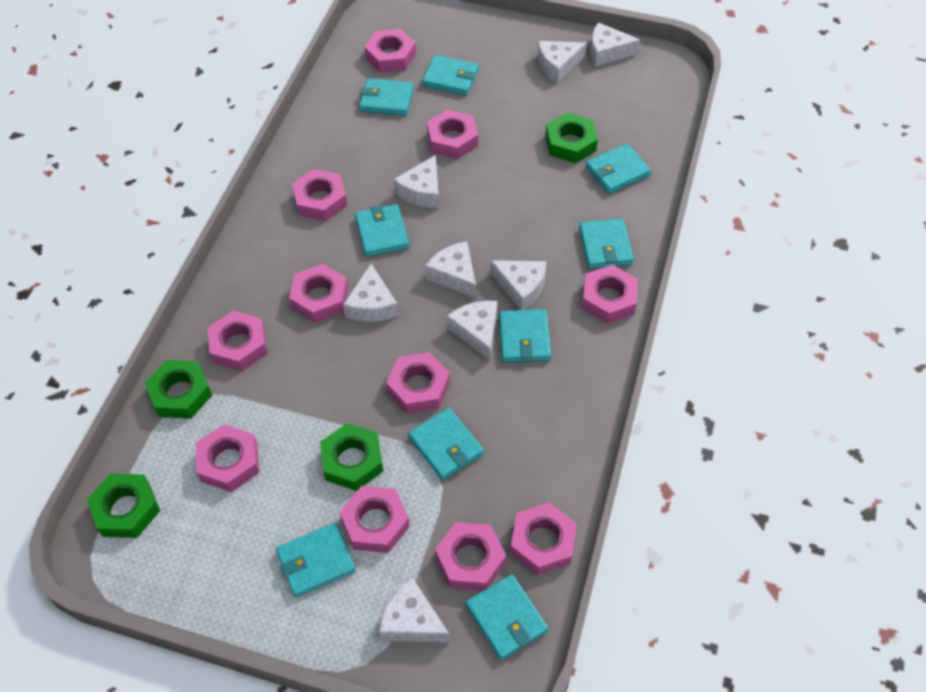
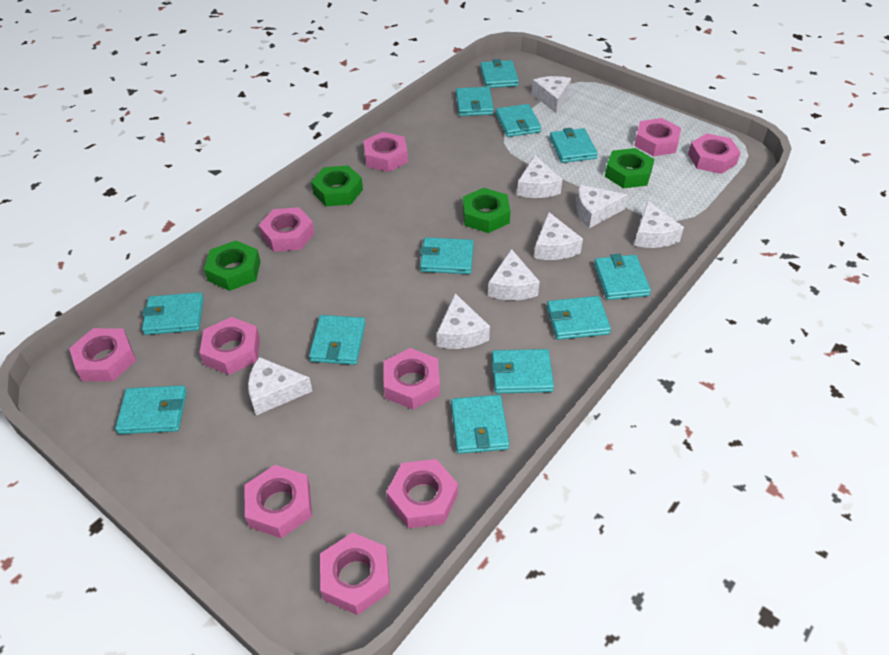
pink nut: 11 -> 10
turquoise wallet: 9 -> 12

